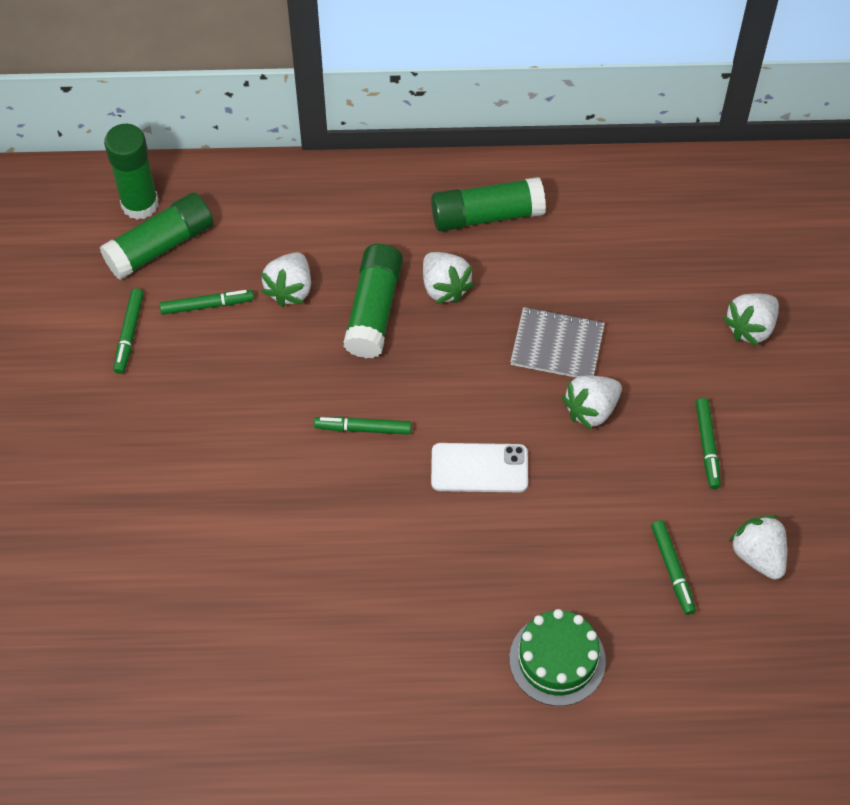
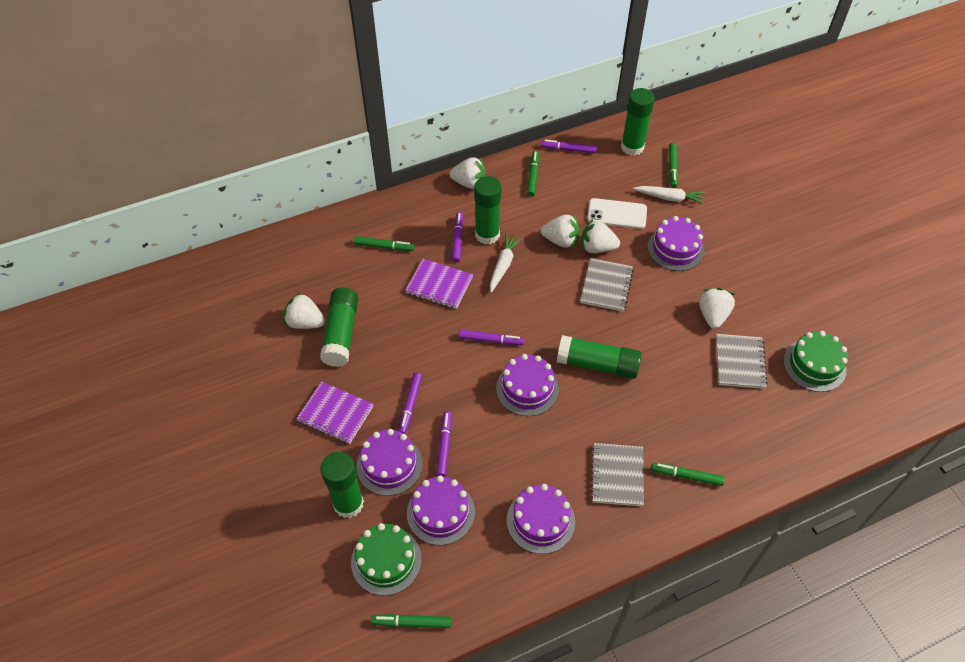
green cake: 1 -> 2
green glue stick: 4 -> 5
grey notebook: 1 -> 3
purple cake: 0 -> 5
purple marker: 0 -> 5
purple notebook: 0 -> 2
white carrot: 0 -> 2

